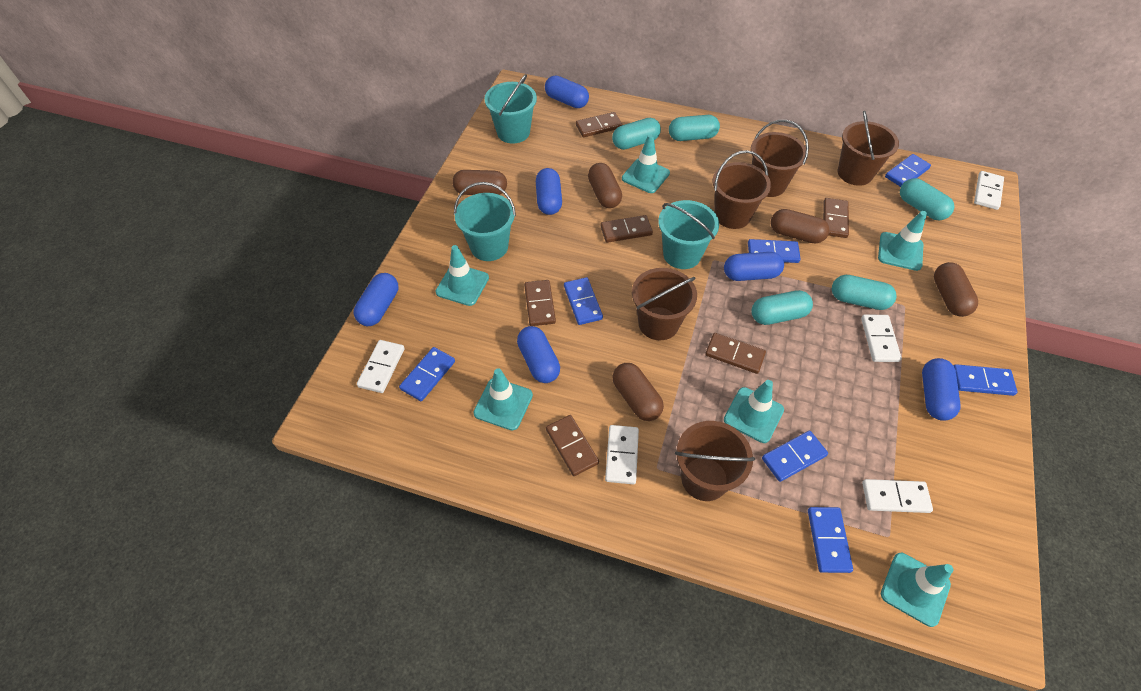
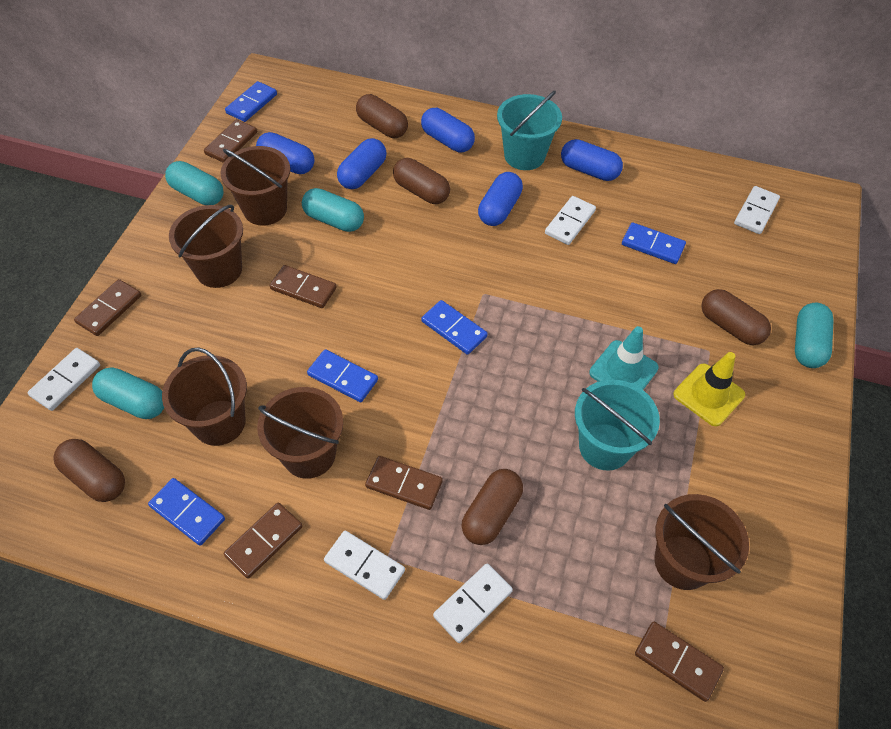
blue capsule: 6 -> 5
blue domino: 7 -> 5
turquoise bucket: 3 -> 2
turquoise capsule: 5 -> 4
turquoise traffic cone: 6 -> 1
yellow traffic cone: 0 -> 1

